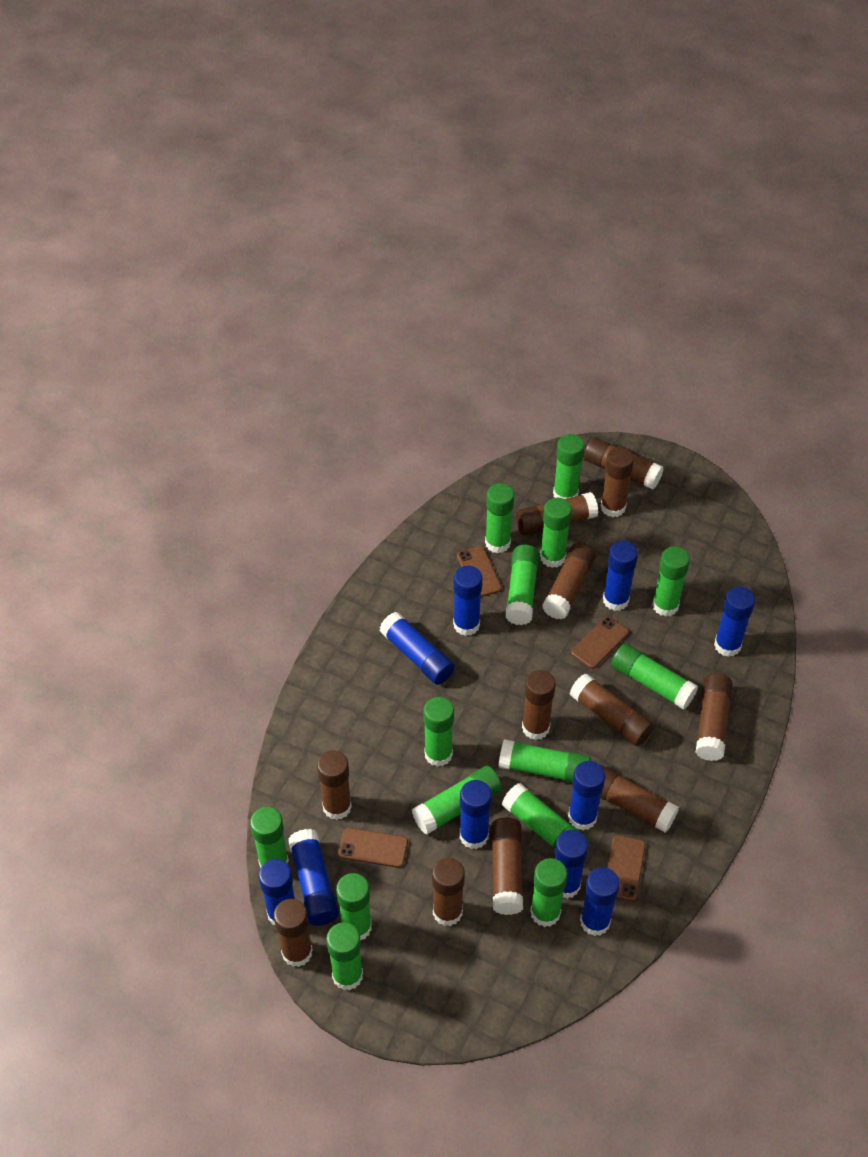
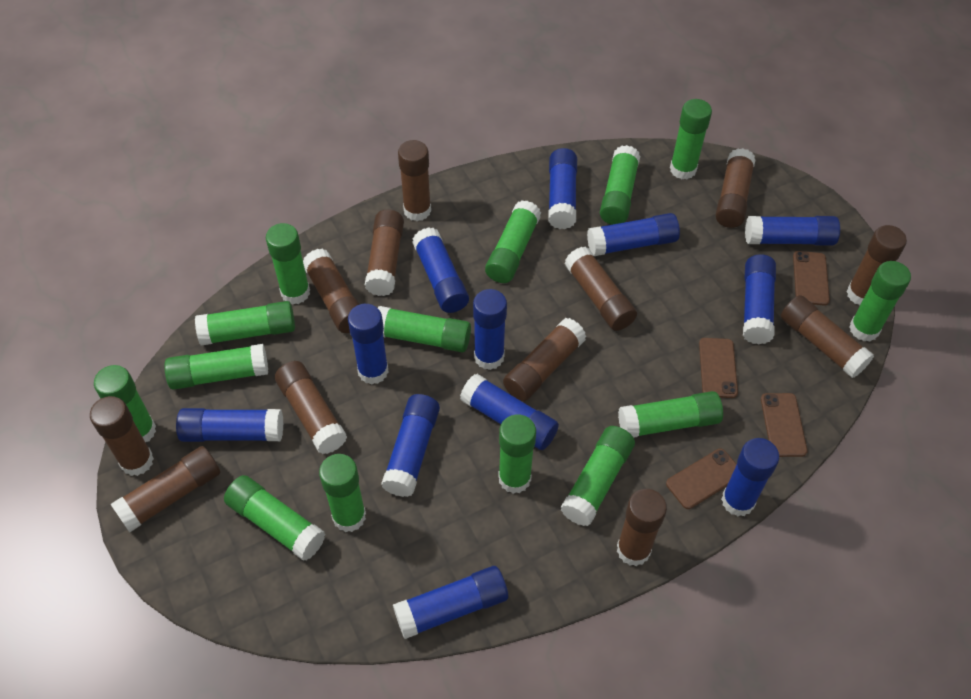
blue glue stick: 10 -> 12

